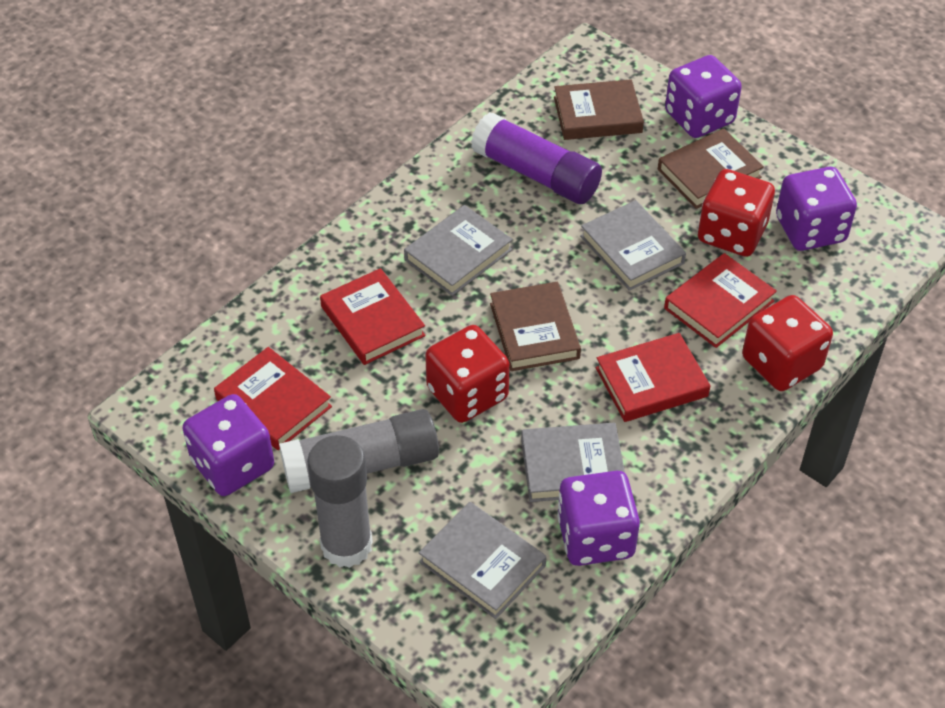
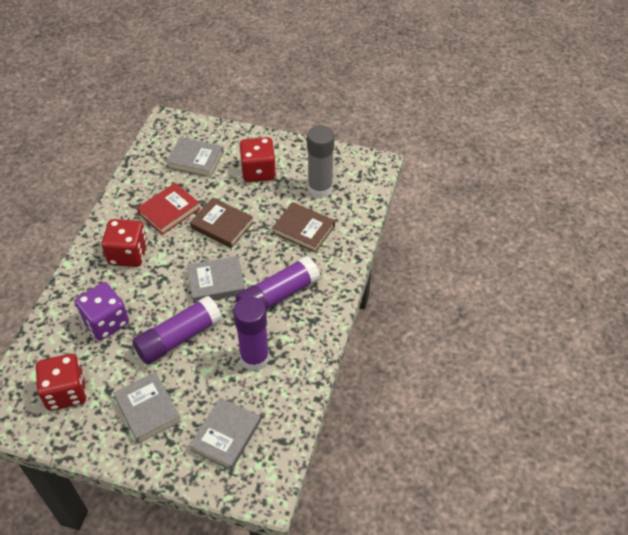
brown book: 3 -> 2
grey glue stick: 2 -> 1
purple dice: 4 -> 1
purple glue stick: 1 -> 3
red book: 4 -> 1

